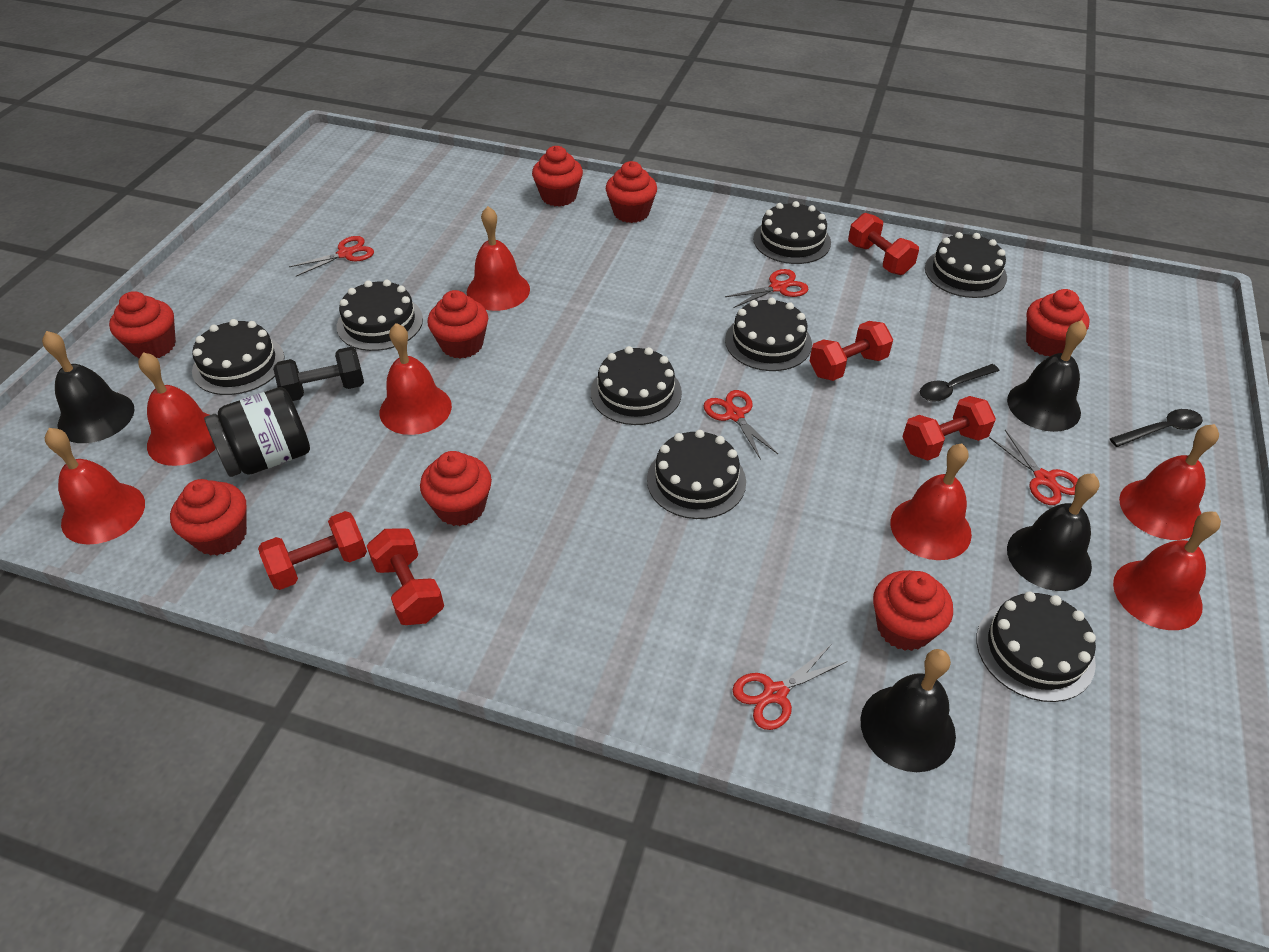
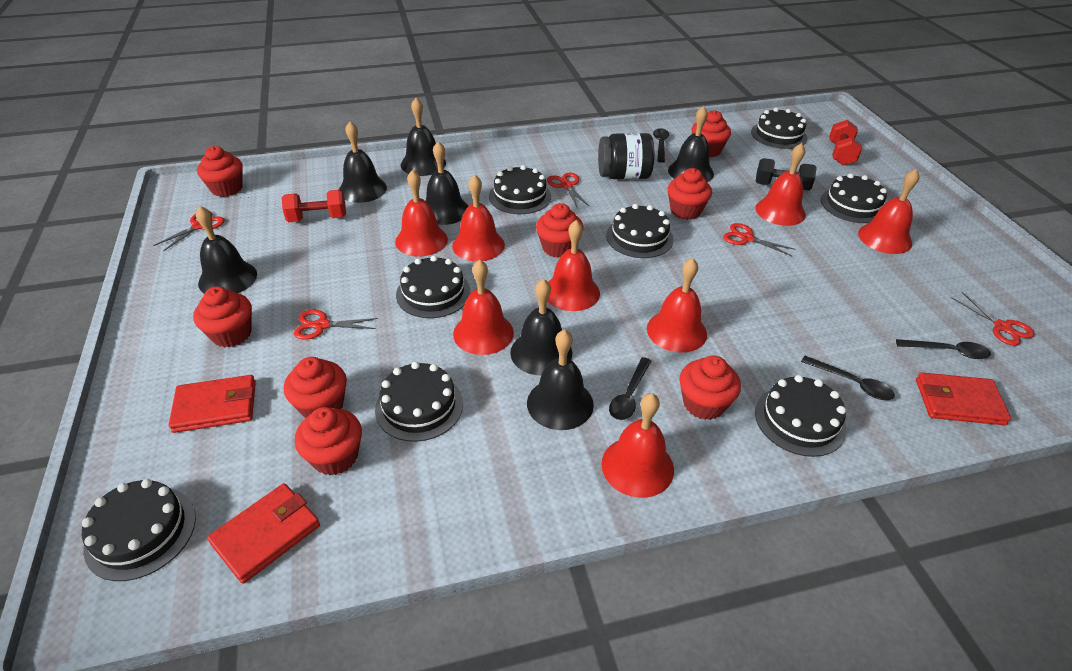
black bell: 4 -> 7
black spoon: 2 -> 4
red bell: 7 -> 8
red dumbbell: 5 -> 2
red wallet: 0 -> 3

